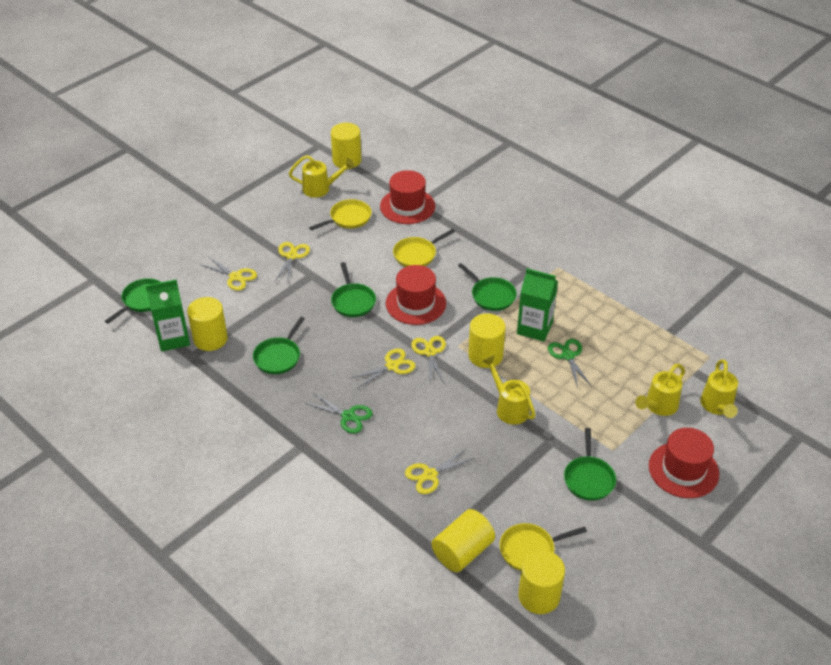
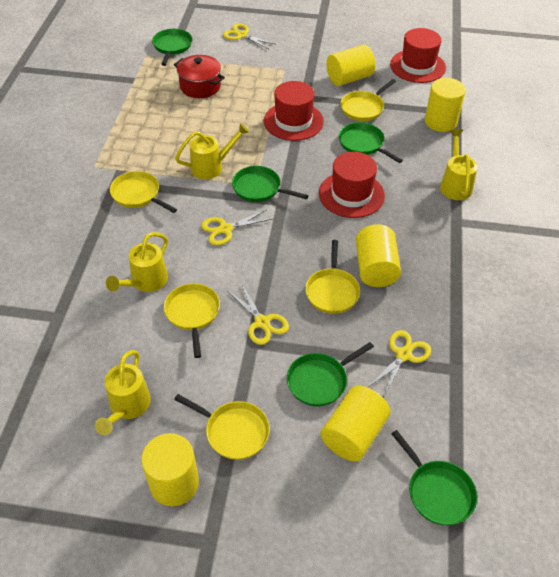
green carton: 2 -> 0
green scissors: 2 -> 0
red pot: 0 -> 1
yellow pan: 3 -> 5
yellow scissors: 5 -> 4

